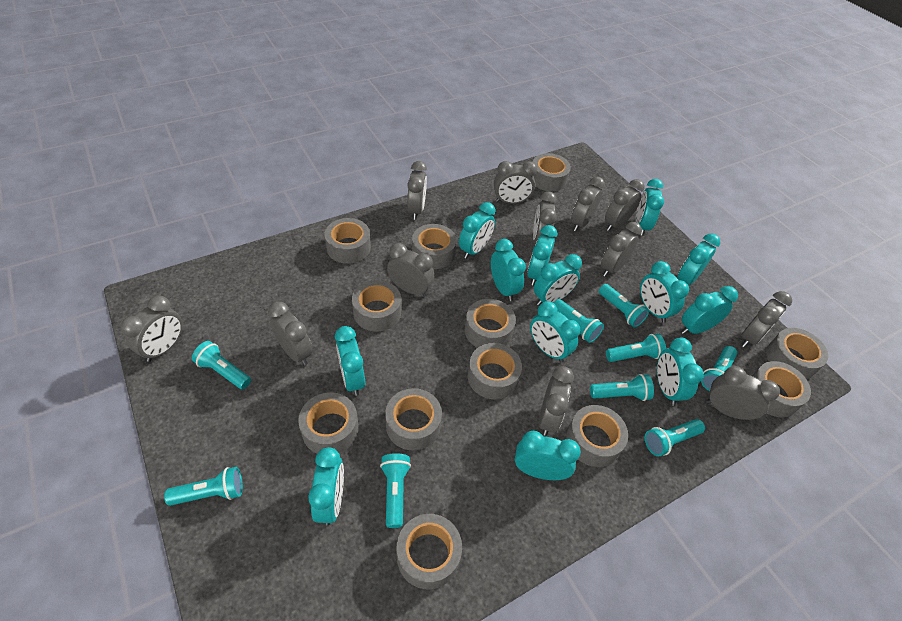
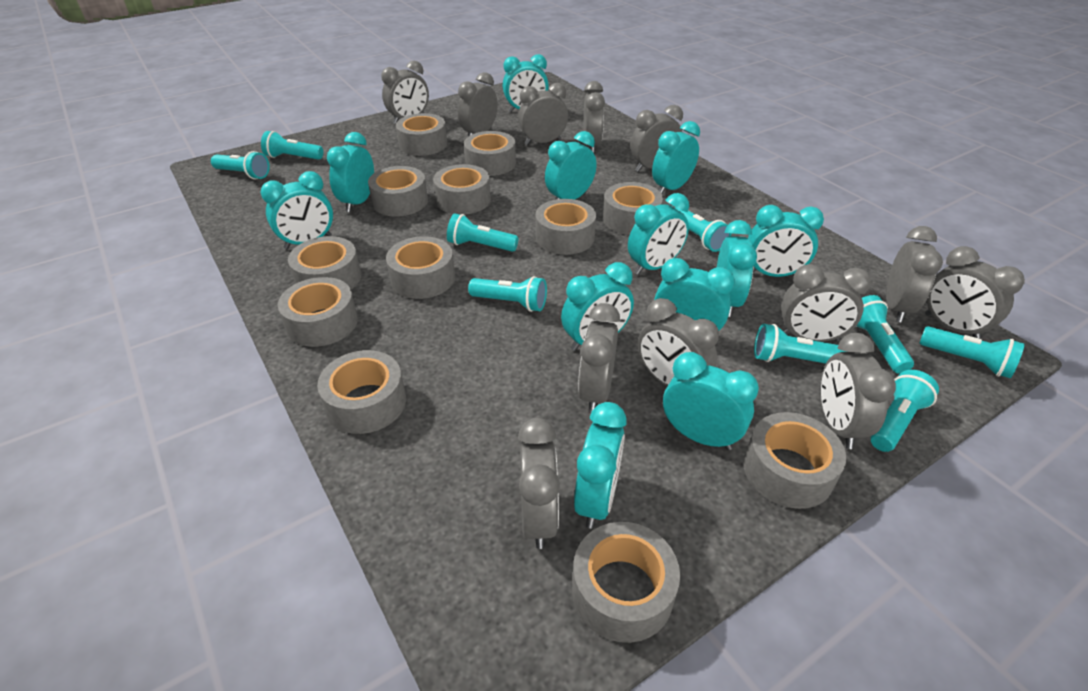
turquoise clock: 13 -> 12

